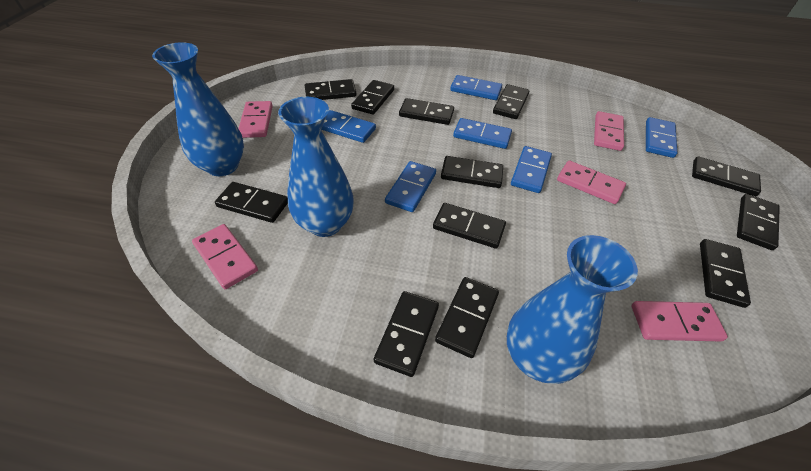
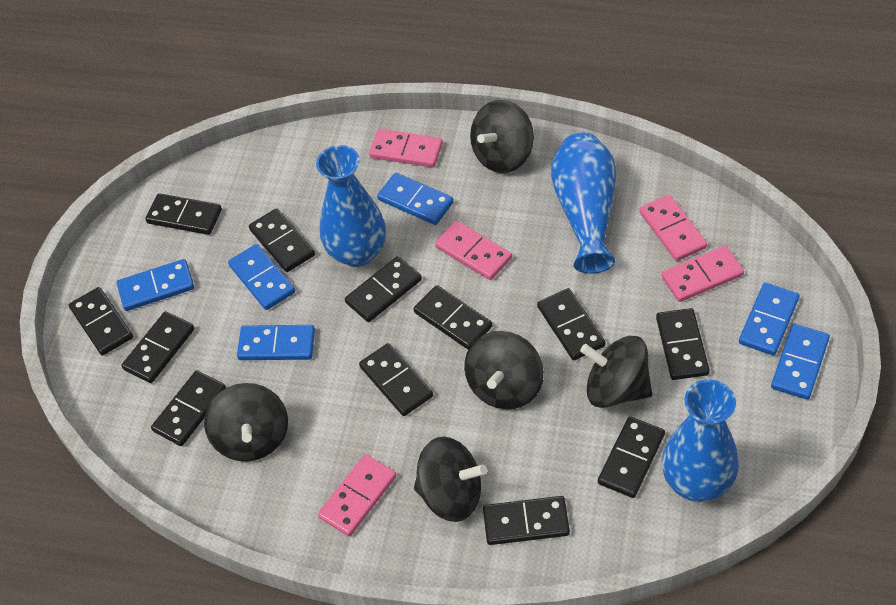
black spinning top: 0 -> 5

